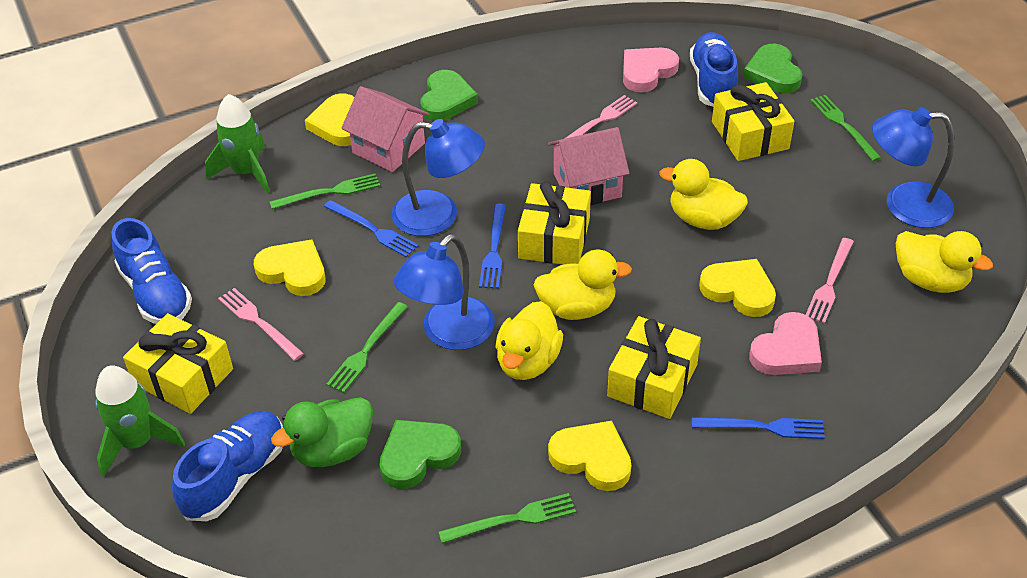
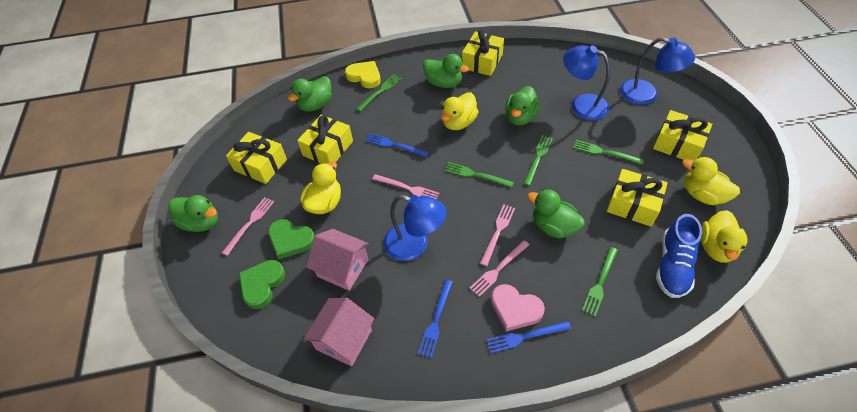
blue shoe: 3 -> 1
green duck: 1 -> 5
green fork: 4 -> 5
green heart: 3 -> 2
green rocket: 2 -> 0
pink fork: 3 -> 4
pink heart: 2 -> 1
yellow gift: 4 -> 5
yellow heart: 4 -> 1

